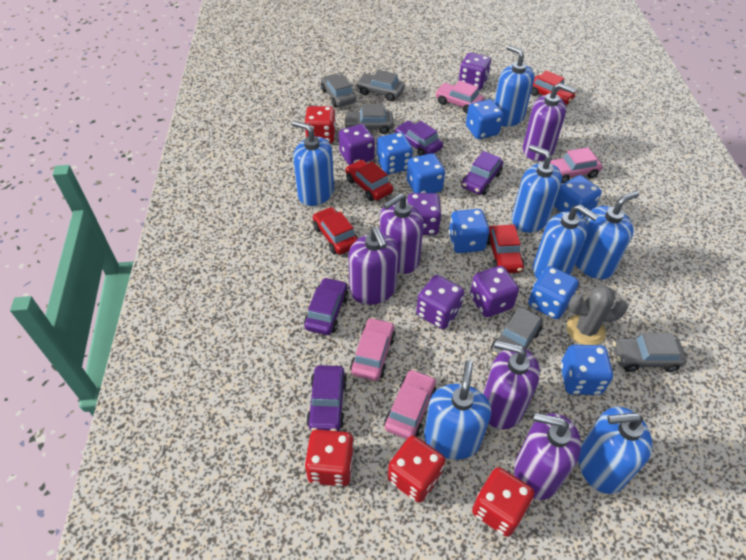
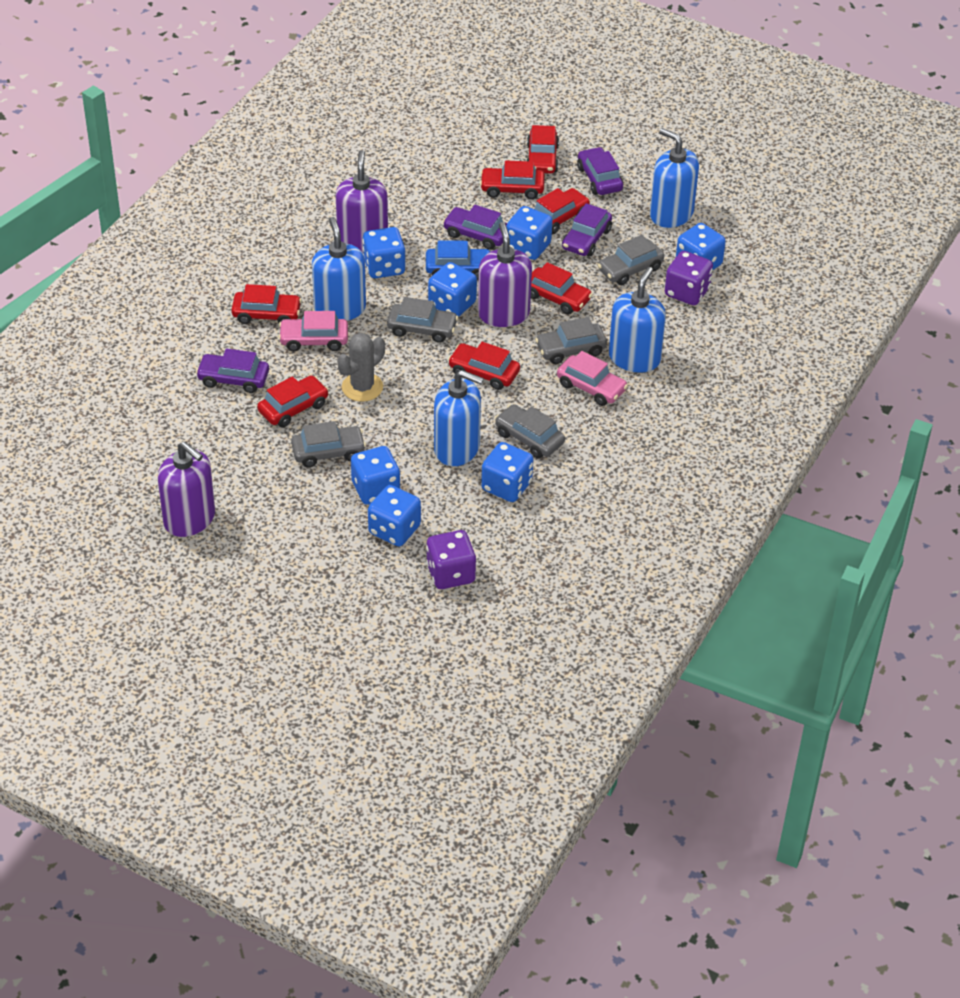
blue car: 0 -> 1
blue soap dispenser: 7 -> 4
pink car: 4 -> 2
purple dice: 5 -> 2
purple soap dispenser: 5 -> 3
red car: 4 -> 7
red dice: 4 -> 0

